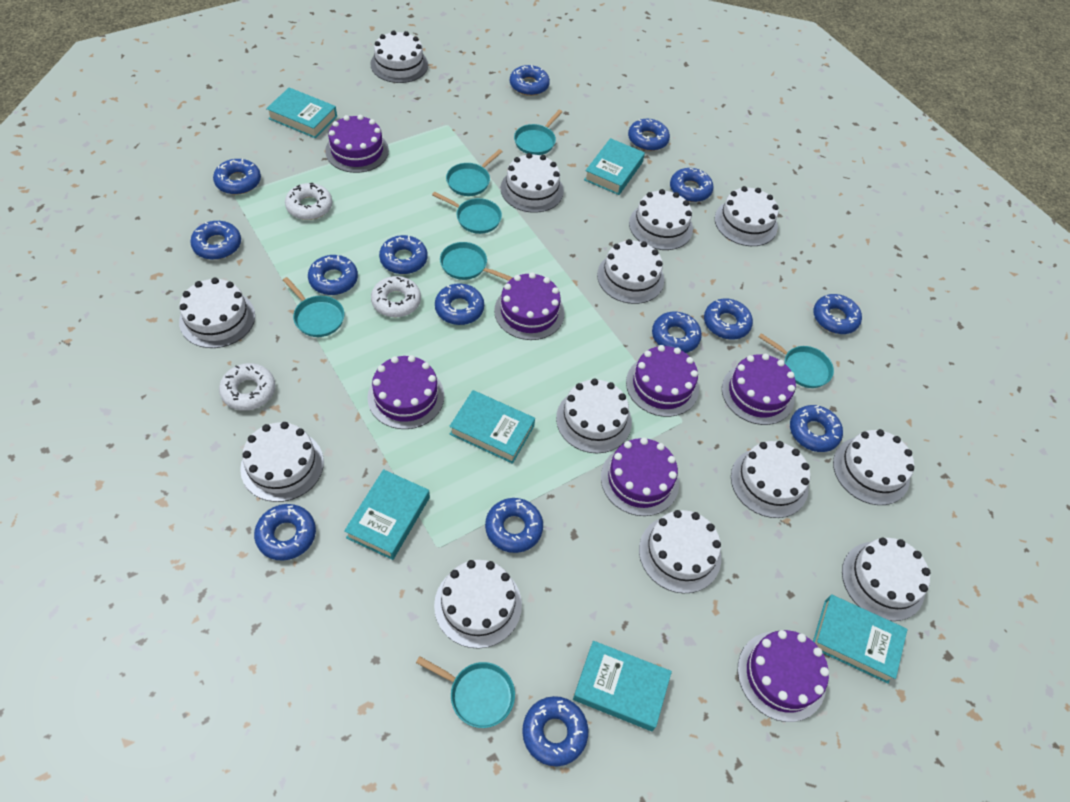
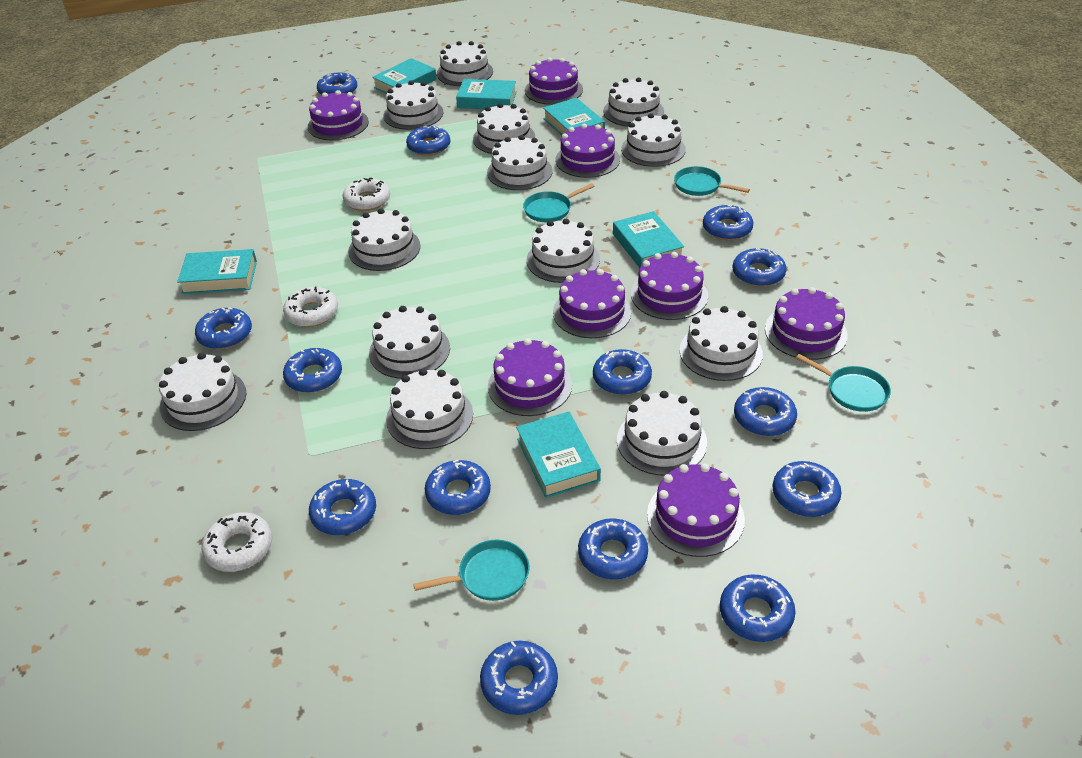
blue donut: 15 -> 14
purple cake: 7 -> 8
turquoise pan: 7 -> 4

